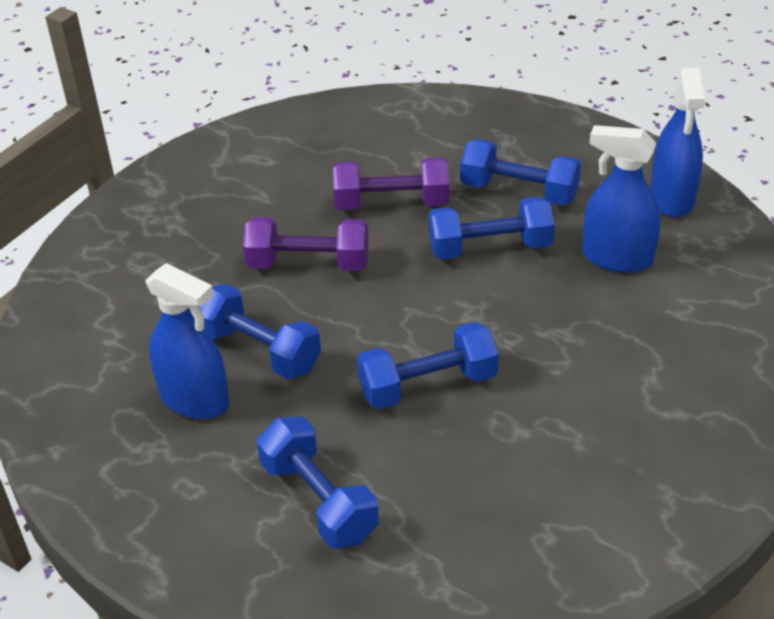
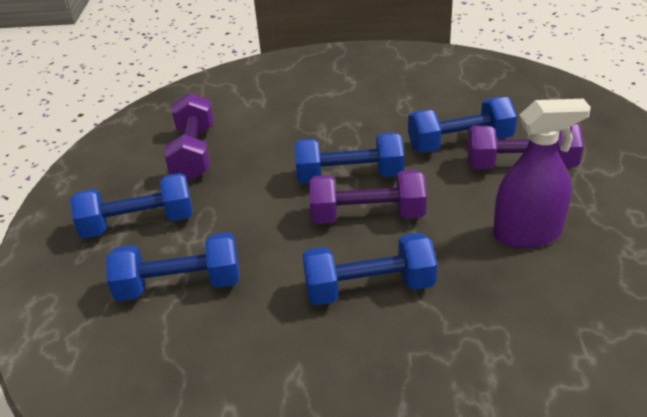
blue spray bottle: 3 -> 0
purple dumbbell: 2 -> 3
purple spray bottle: 0 -> 1

